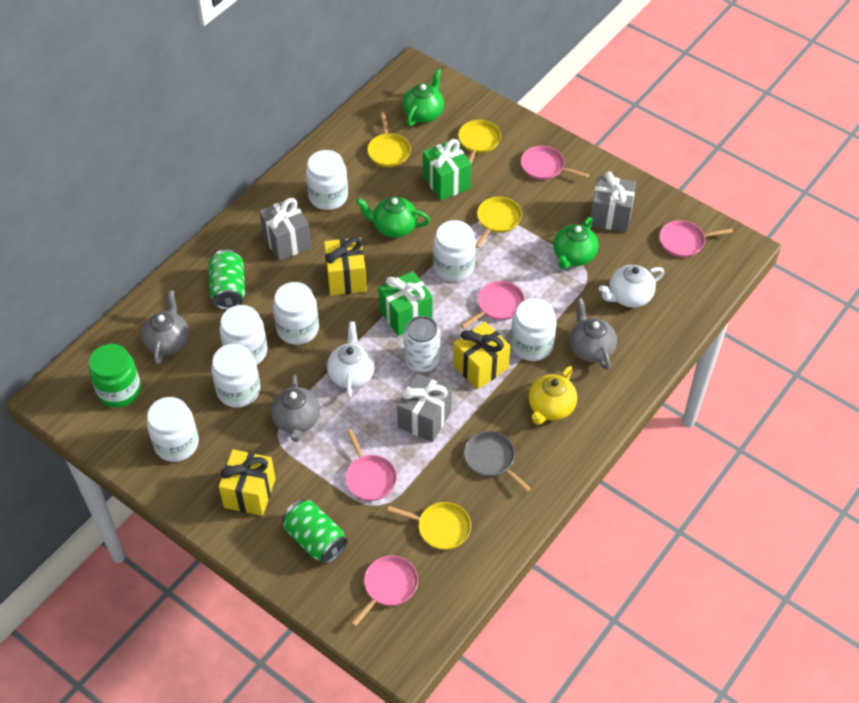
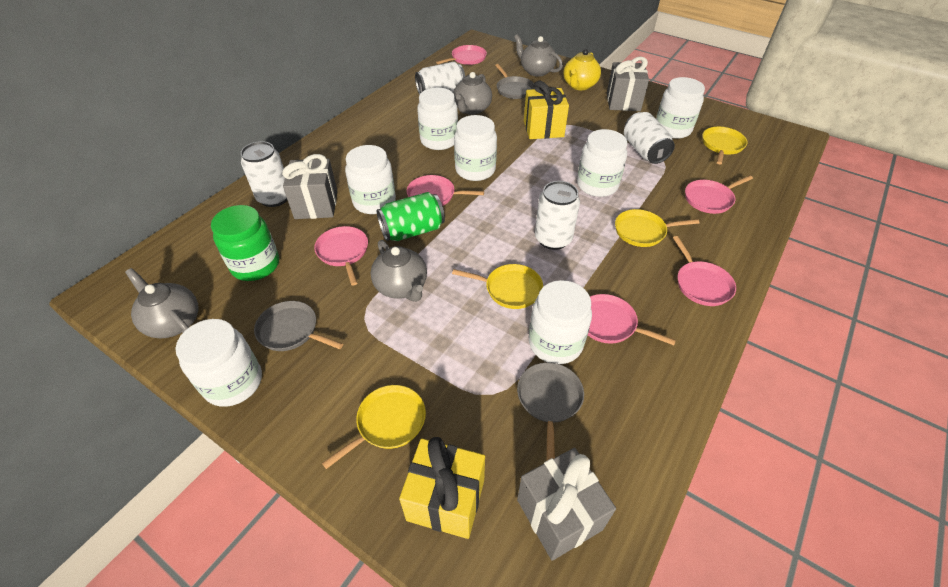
green can: 2 -> 1
green gift: 2 -> 0
green teapot: 3 -> 0
grey pan: 1 -> 3
grey teapot: 3 -> 4
pink pan: 5 -> 6
white can: 1 -> 4
white teapot: 2 -> 0
yellow gift: 3 -> 2

